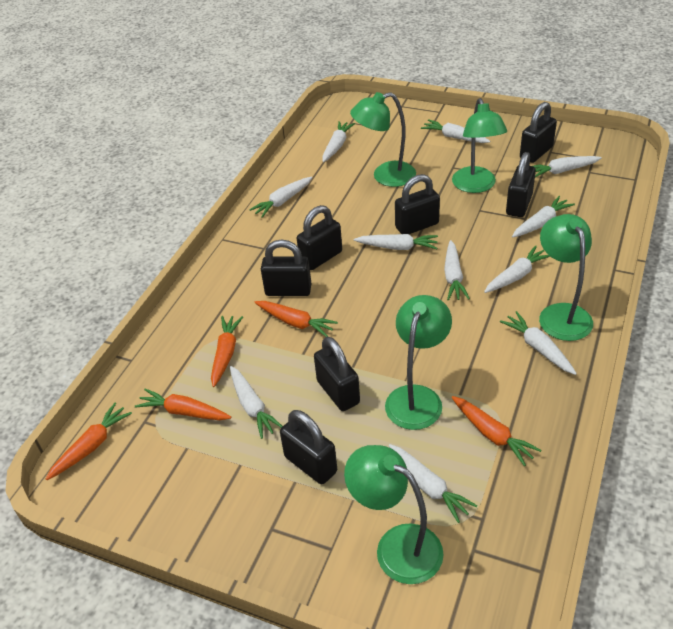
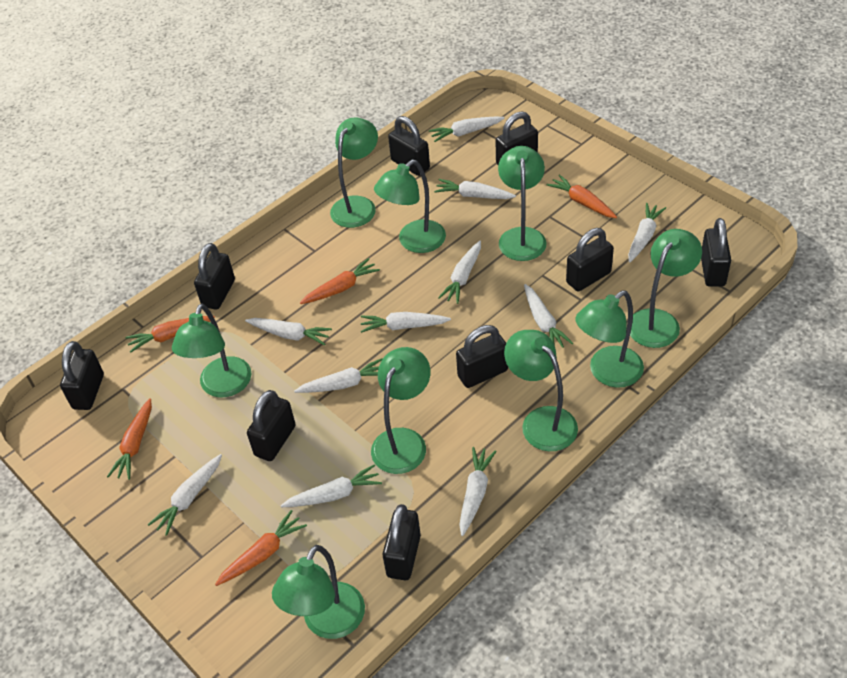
black padlock: 7 -> 9
green lamp: 5 -> 9

